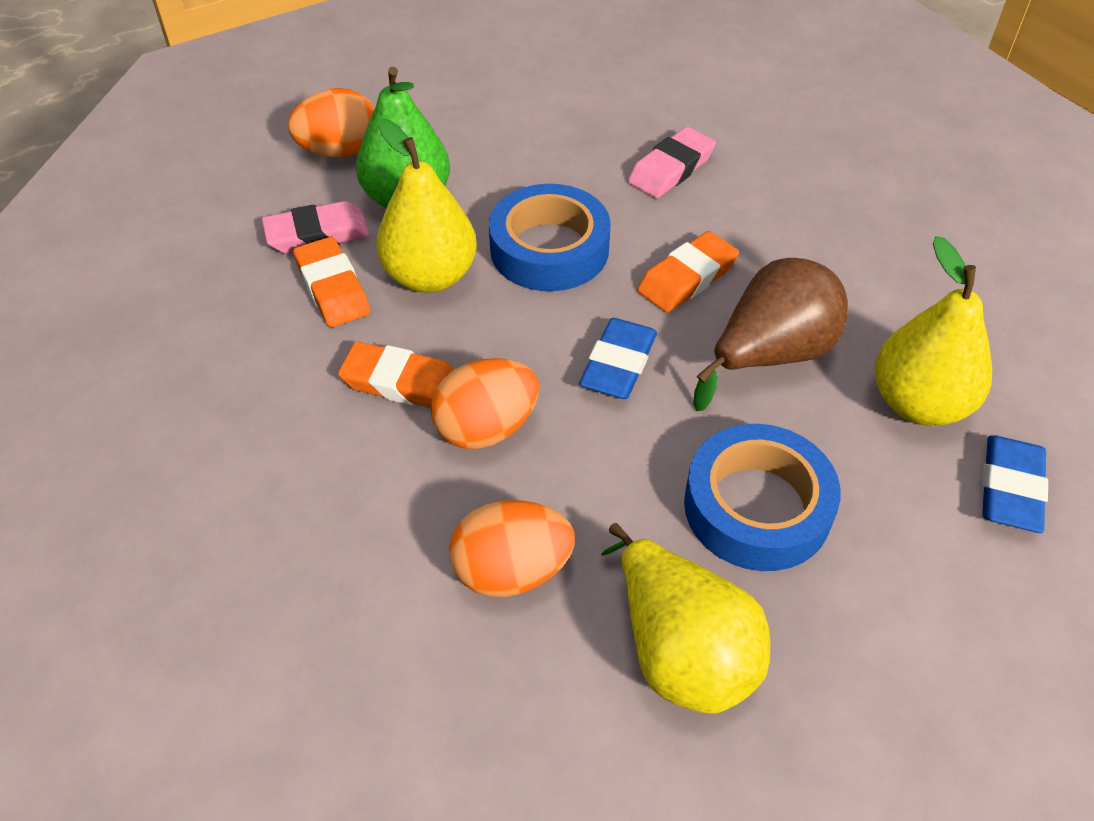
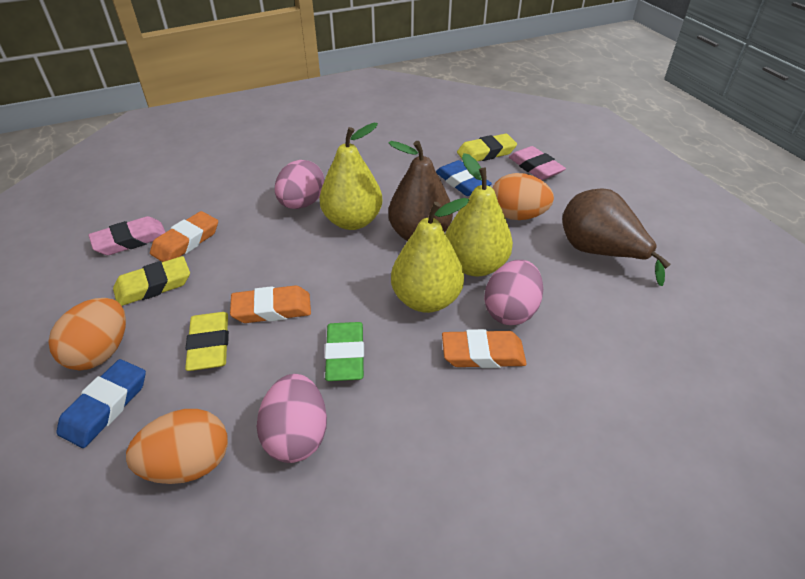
blue tape: 2 -> 0
brown pear: 1 -> 2
green eraser: 0 -> 1
green pear: 1 -> 0
pink egg: 0 -> 3
yellow eraser: 0 -> 3

